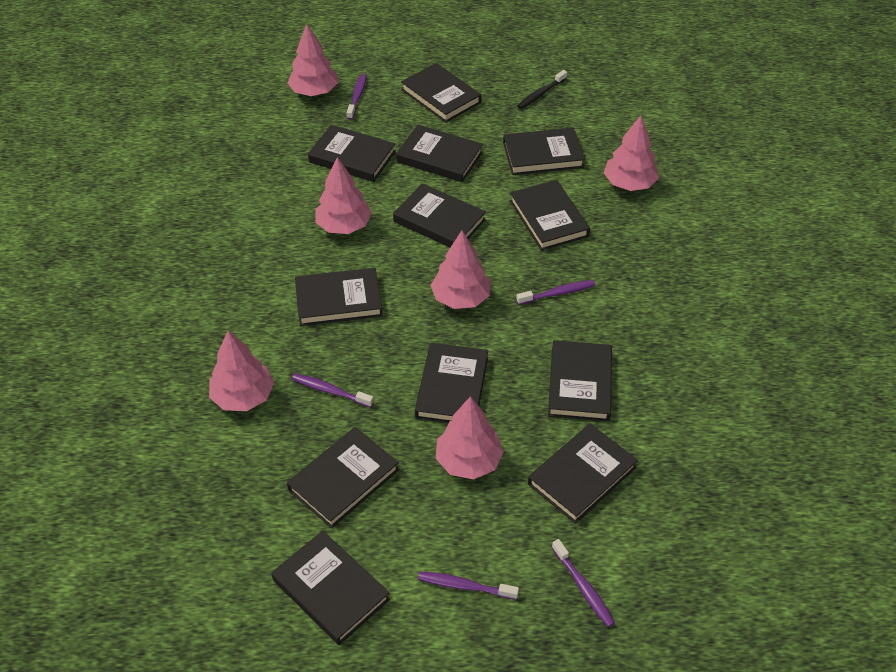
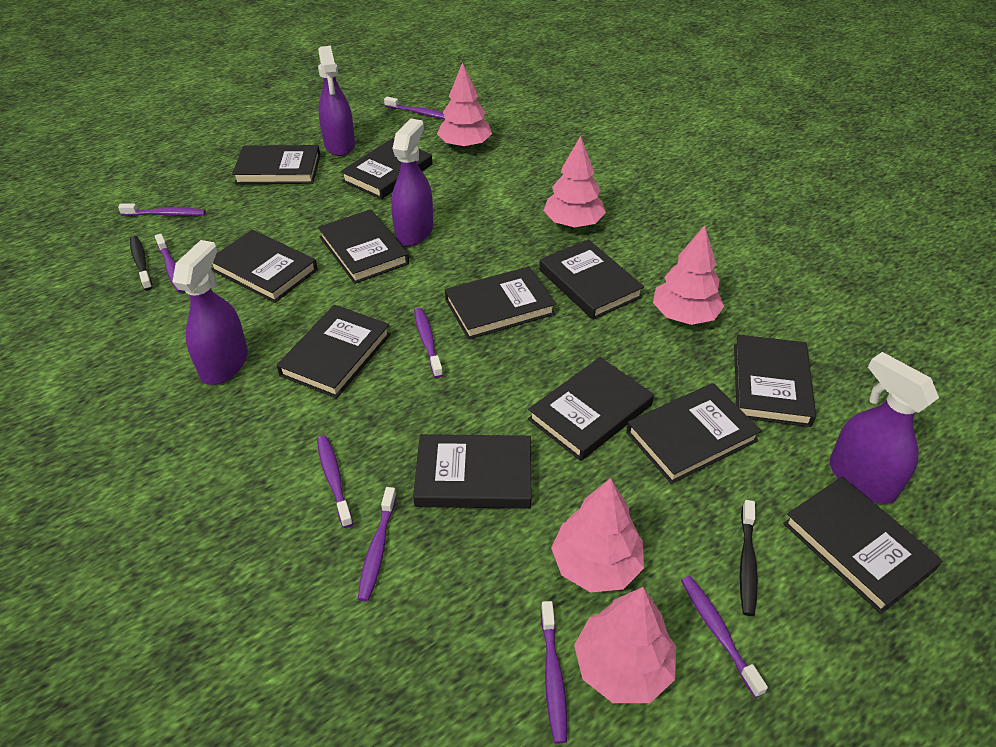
black toothbrush: 1 -> 2
pink tree: 6 -> 5
purple spray bottle: 0 -> 4
purple toothbrush: 5 -> 8

